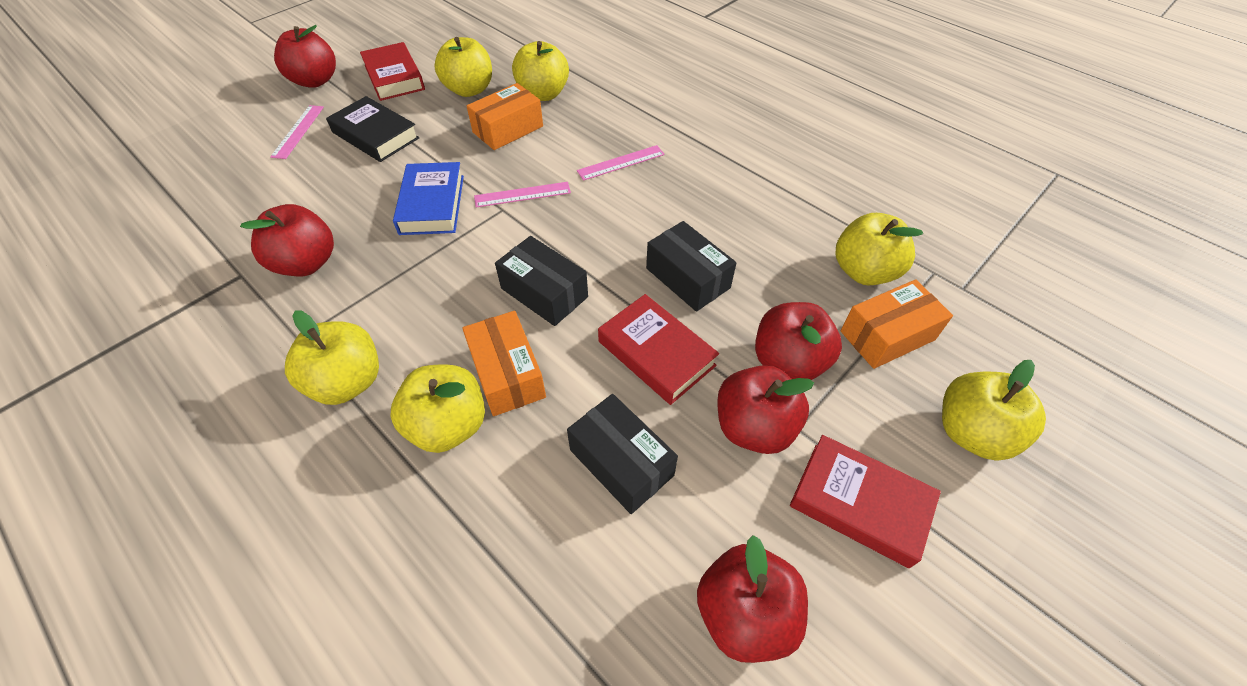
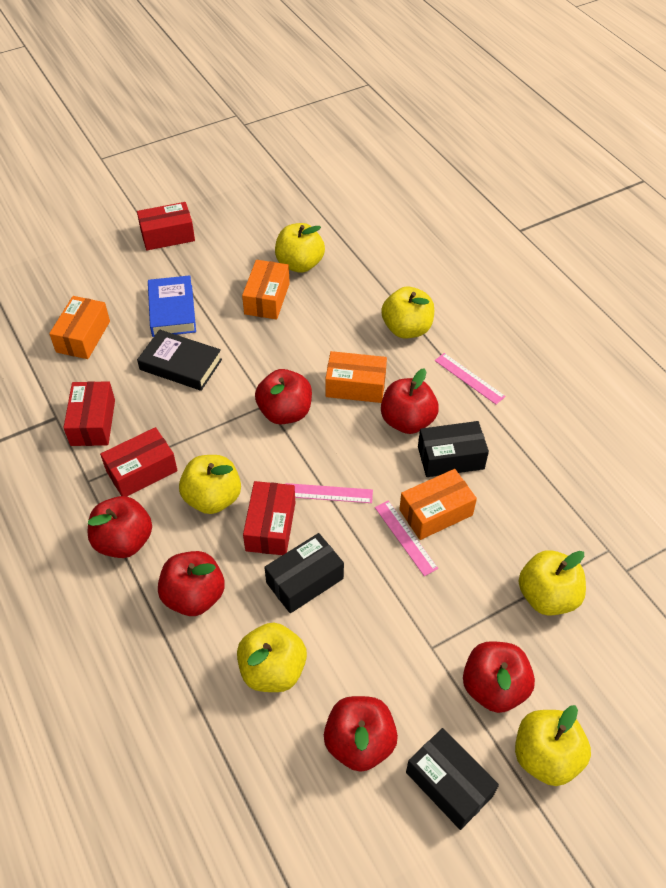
orange box: 3 -> 4
red apple: 5 -> 6
red book: 3 -> 0
red box: 0 -> 4

